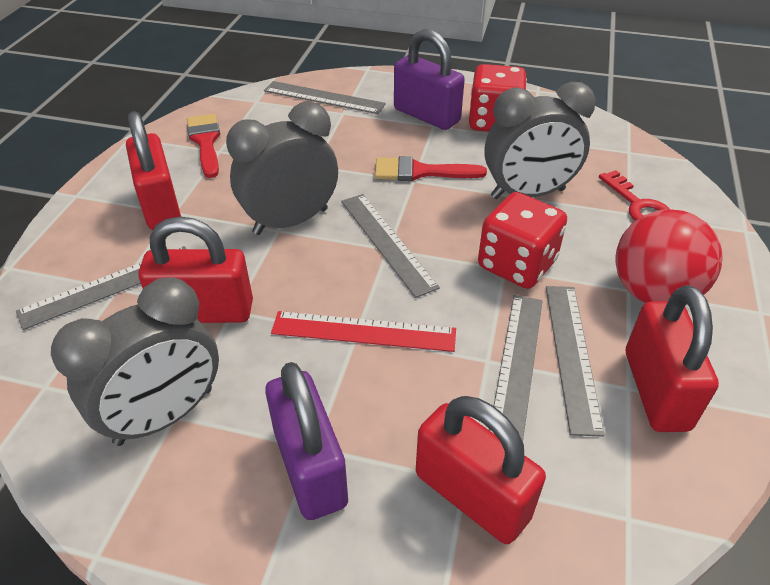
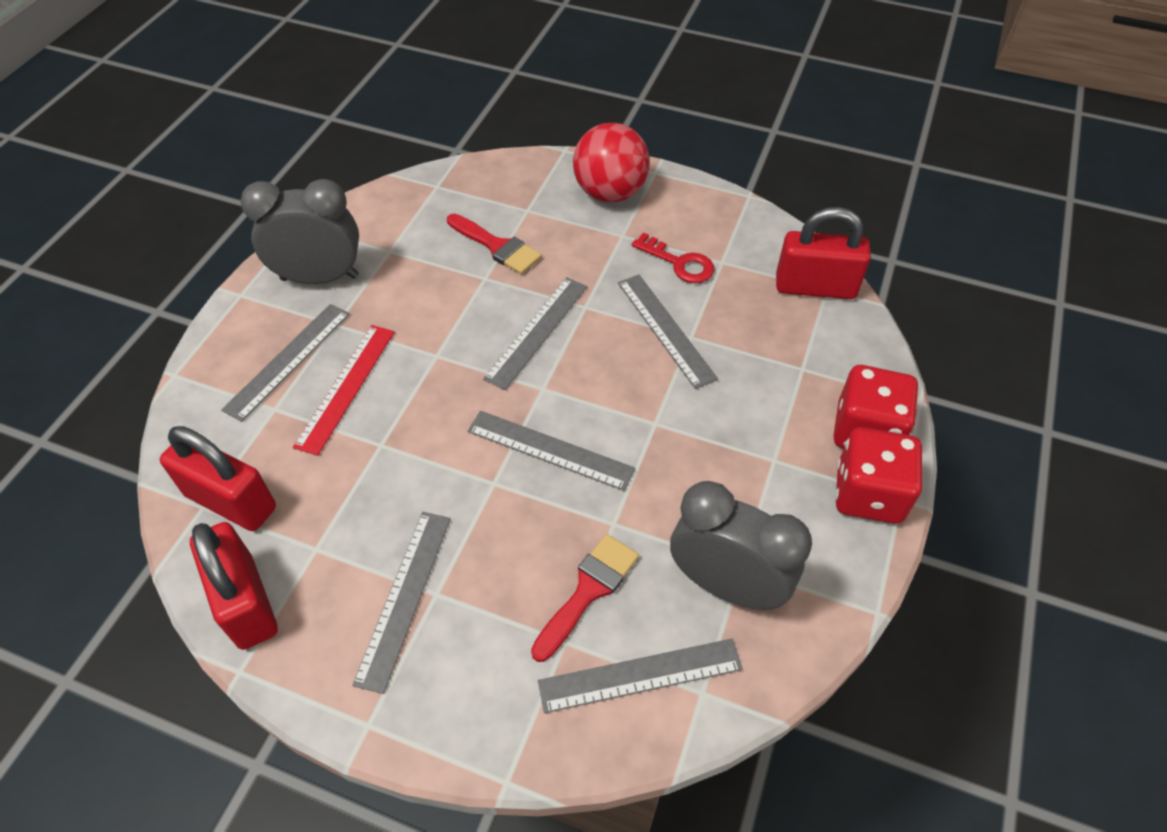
grey clock: 3 -> 2
grey ruler: 5 -> 6
purple padlock: 2 -> 0
red padlock: 4 -> 3

